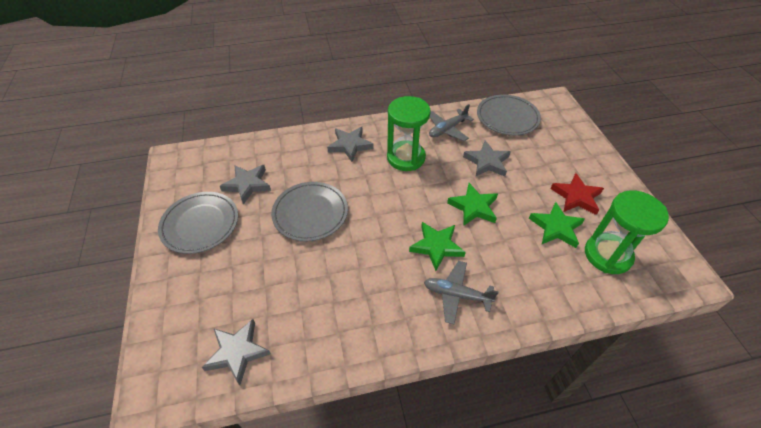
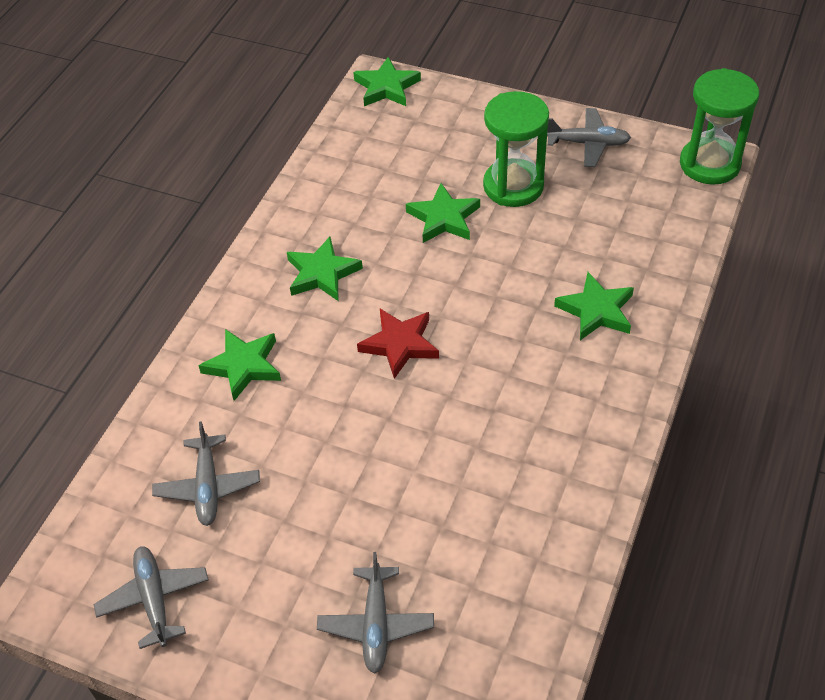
green star: 3 -> 5
grey plane: 2 -> 4
grey plate: 3 -> 0
grey star: 4 -> 0

